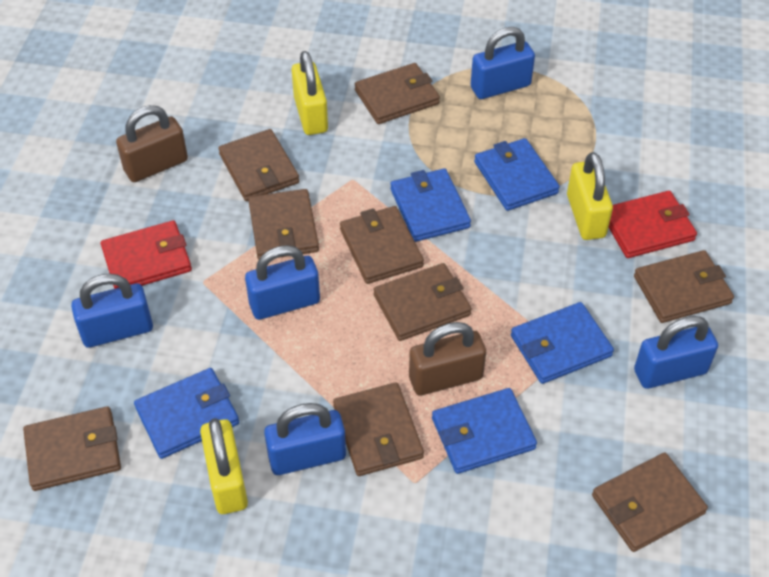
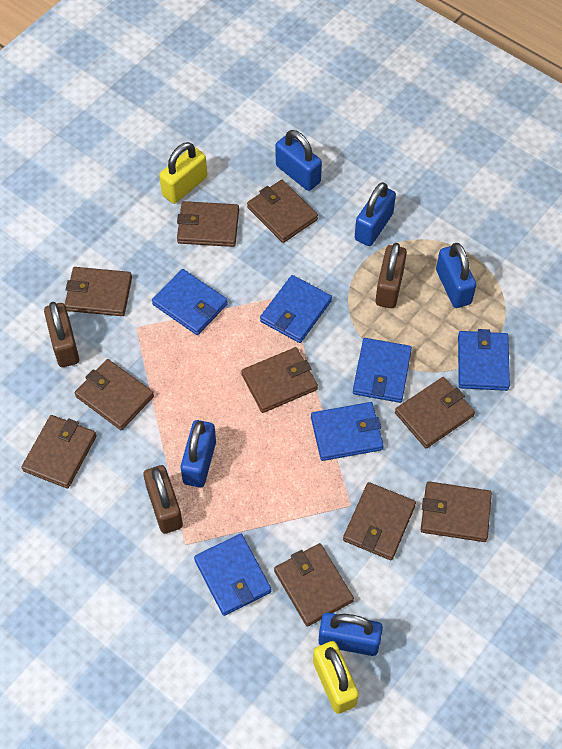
blue wallet: 5 -> 6
brown padlock: 2 -> 3
brown wallet: 9 -> 10
red wallet: 2 -> 0
yellow padlock: 3 -> 2

